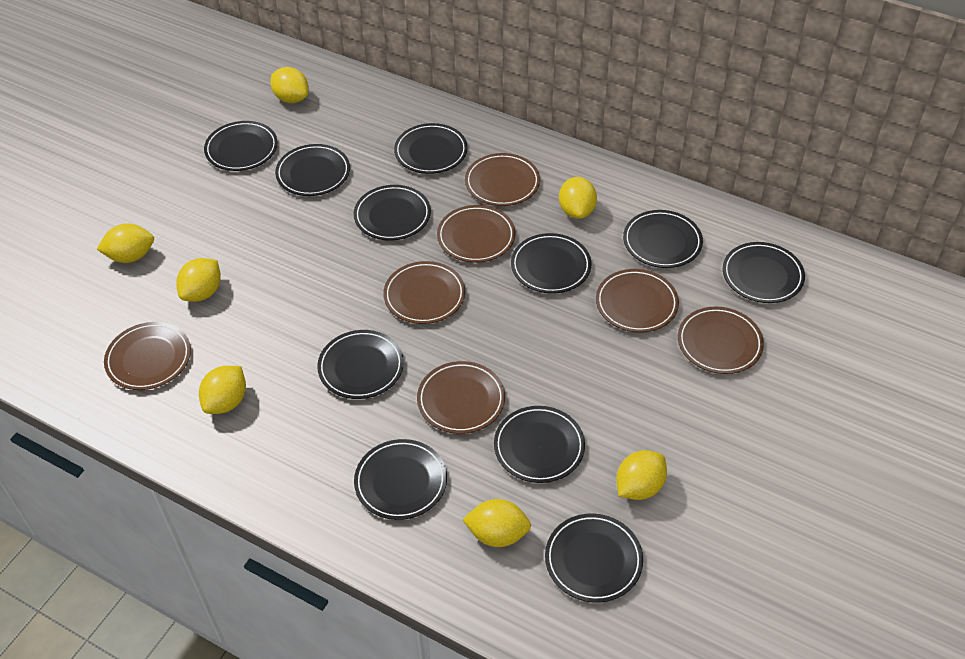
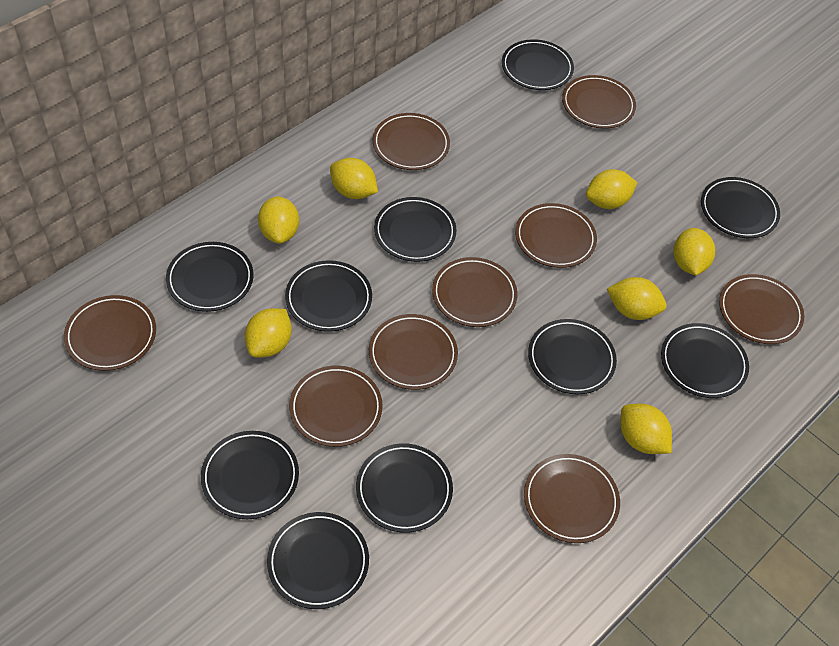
black plate: 11 -> 10
brown plate: 7 -> 9

